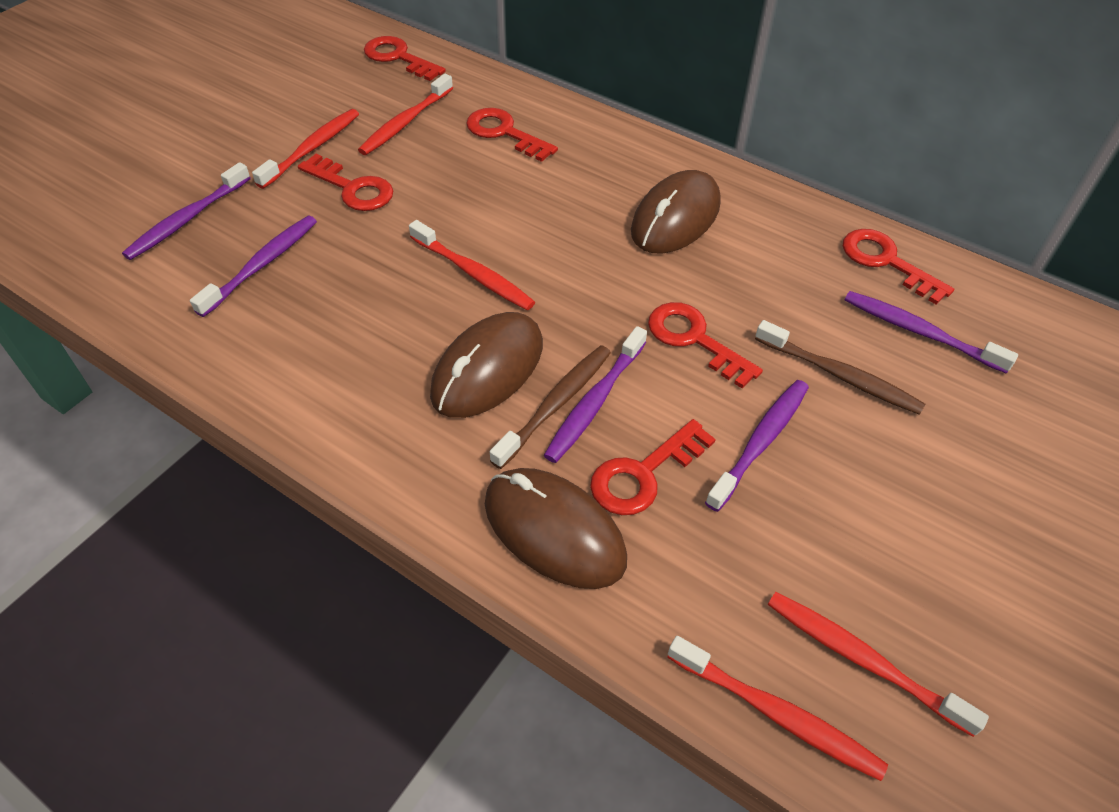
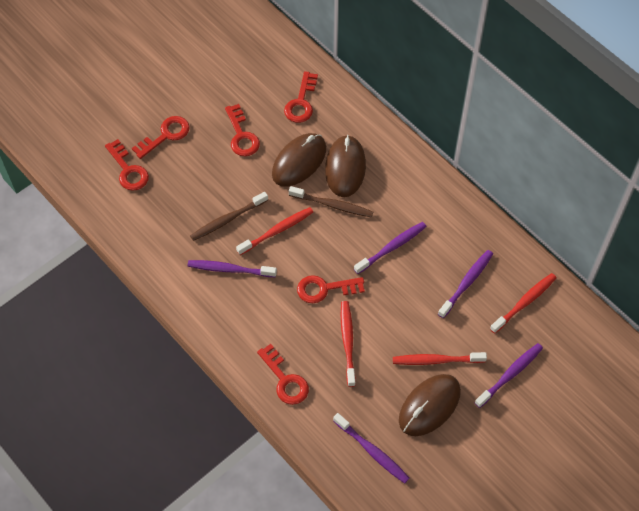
red toothbrush: 5 -> 4

